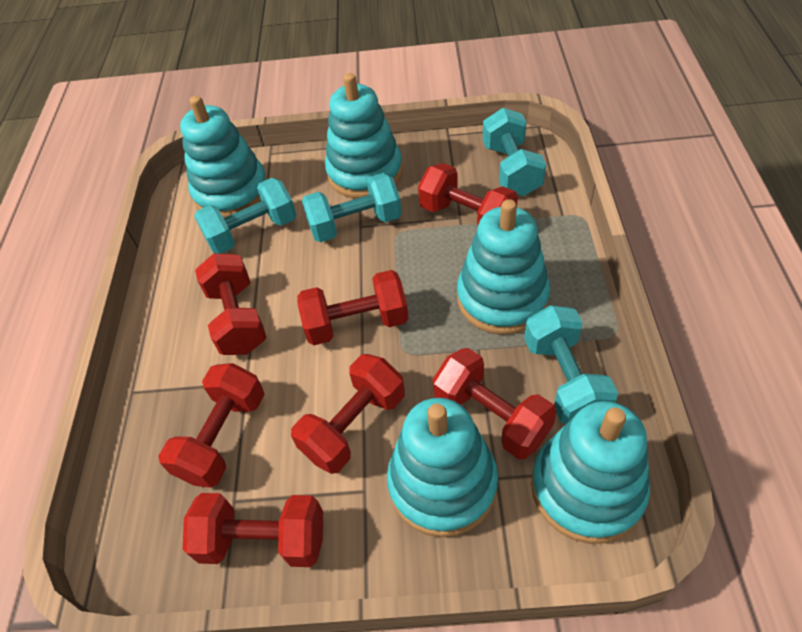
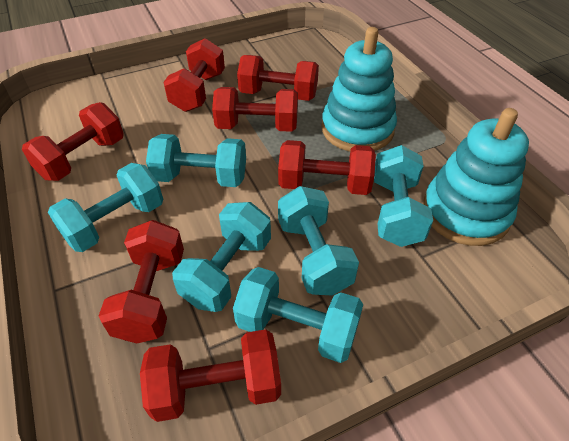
turquoise dumbbell: 4 -> 6
turquoise stacking toy: 5 -> 2

